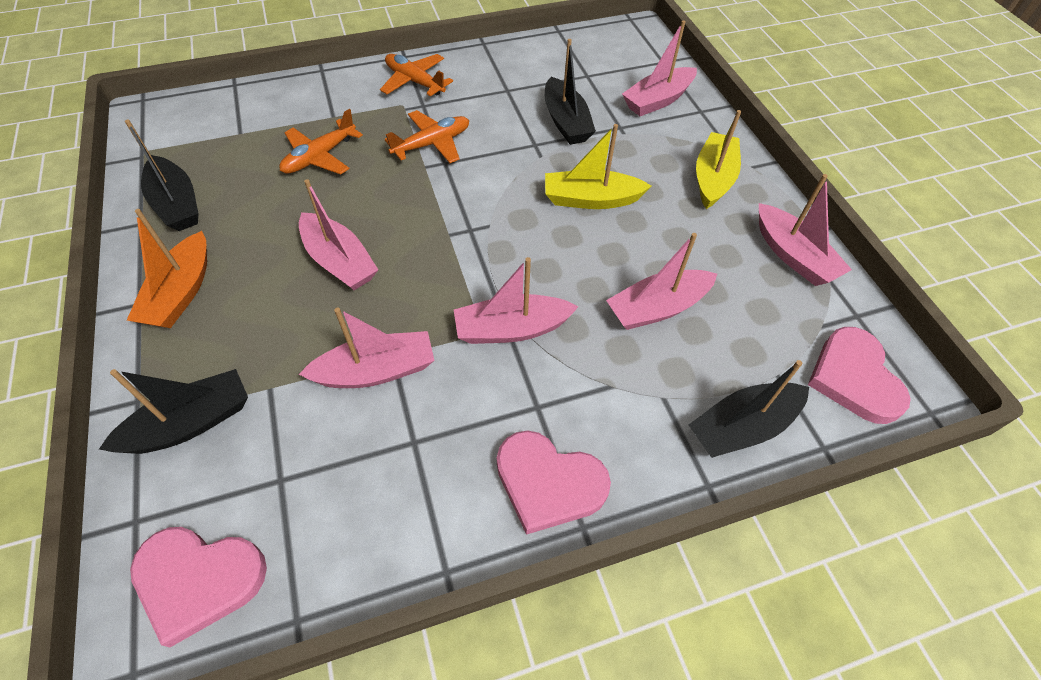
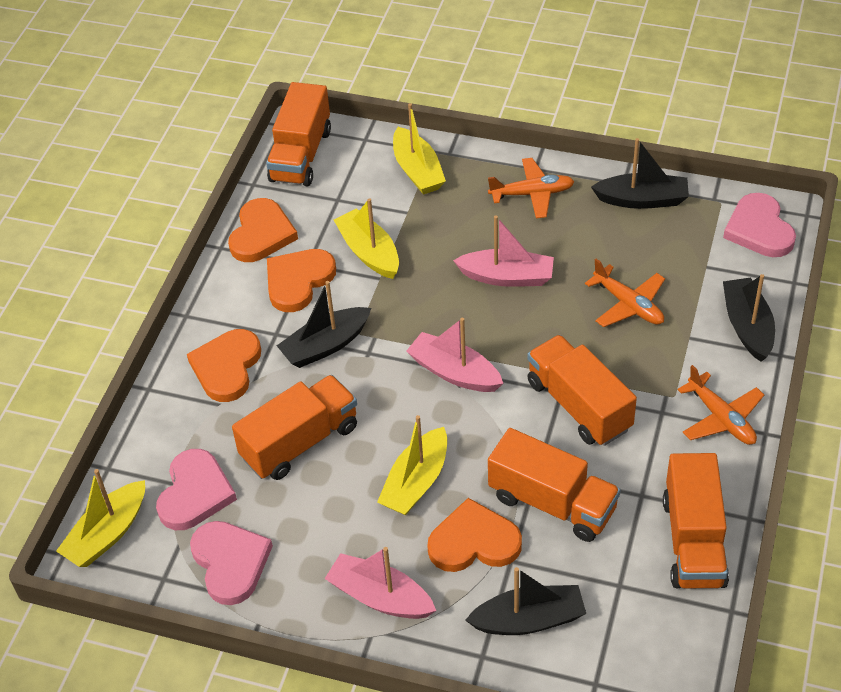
orange boat: 1 -> 0
orange heart: 0 -> 4
orange truck: 0 -> 5
pink boat: 6 -> 3
yellow boat: 2 -> 4

